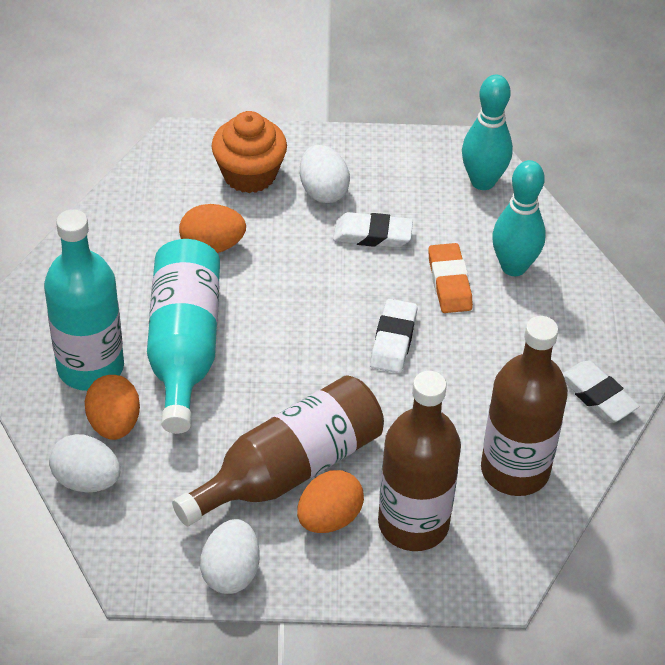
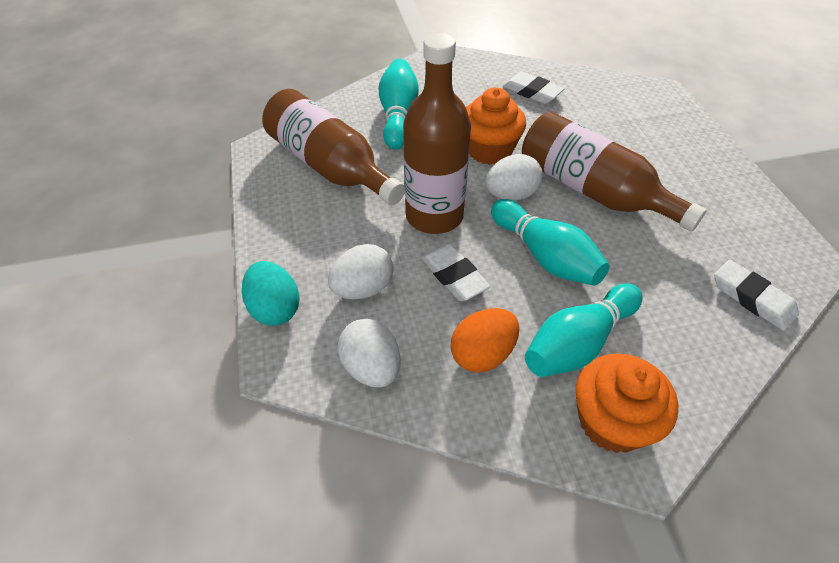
orange cupcake: 1 -> 2
orange egg: 3 -> 1
orange eraser: 1 -> 0
turquoise bottle: 2 -> 0
turquoise bowling pin: 2 -> 3
turquoise egg: 0 -> 1

